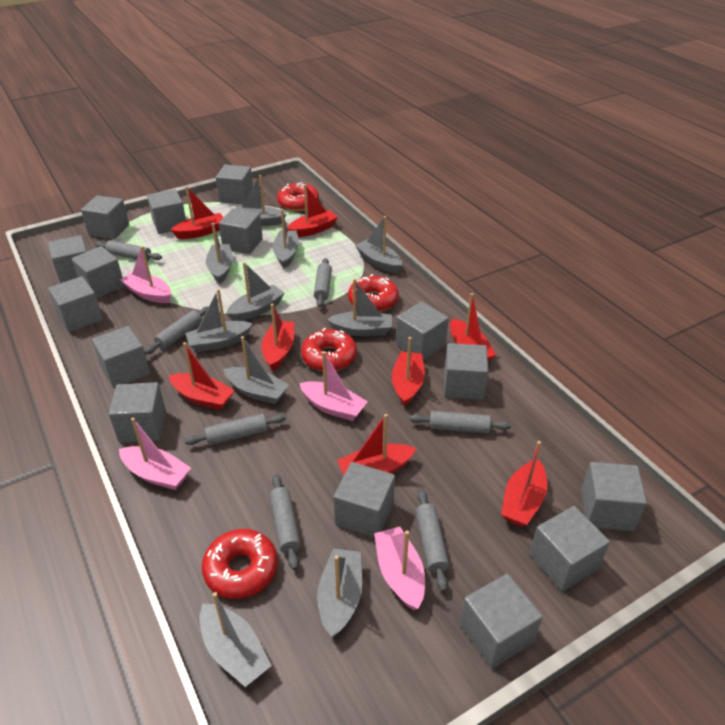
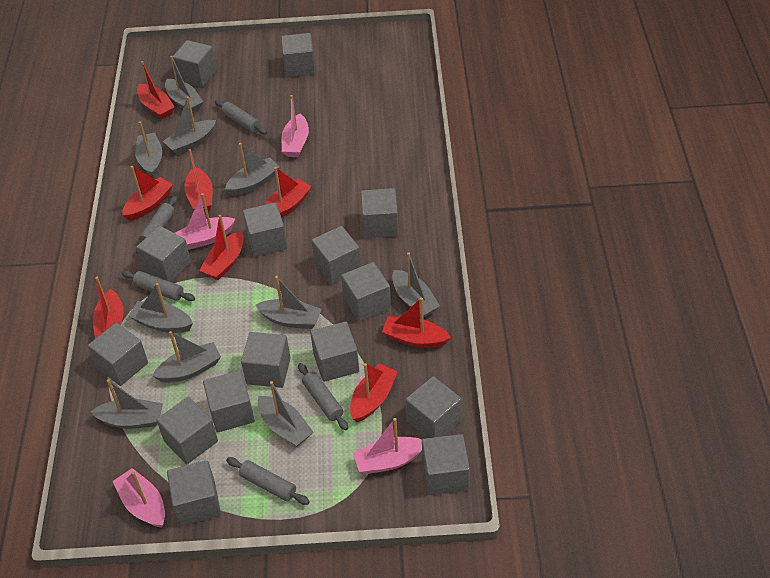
grey rolling pin: 7 -> 5
red donut: 4 -> 0

